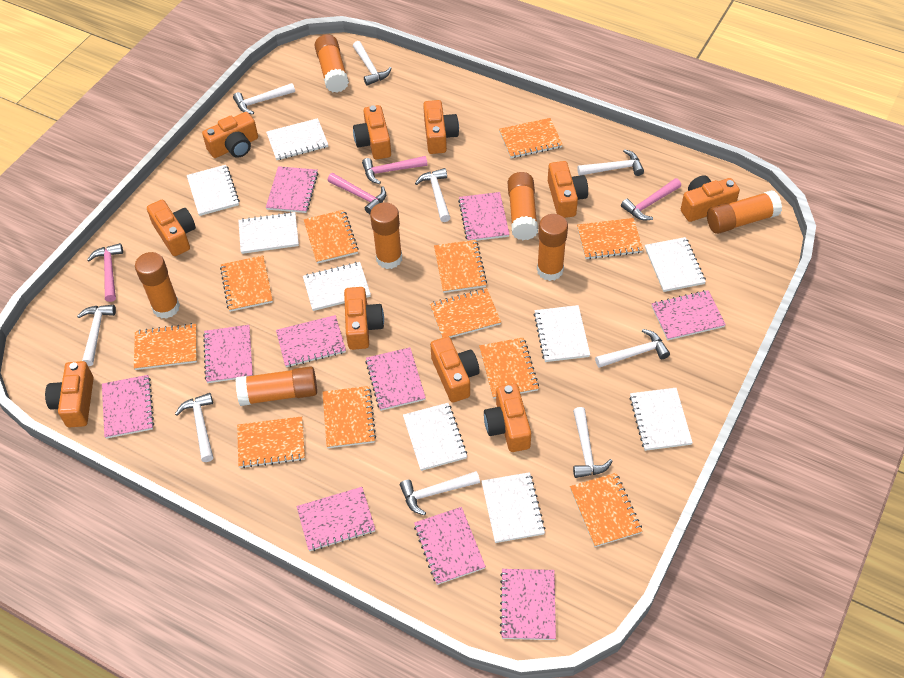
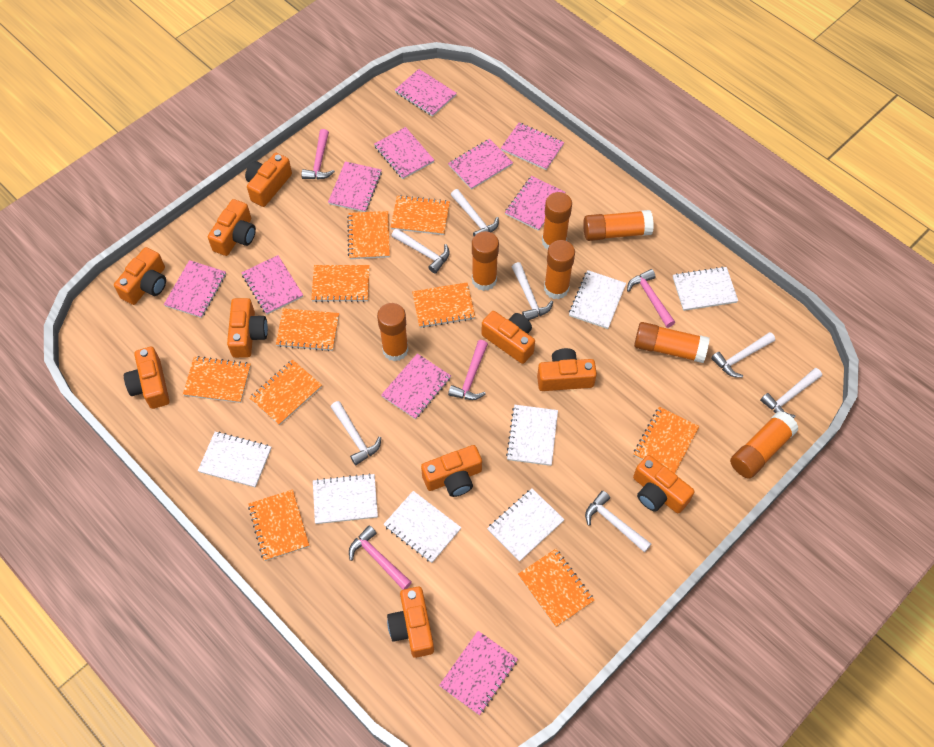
orange notebook: 11 -> 10
white hammer: 9 -> 7
white notebook: 9 -> 7

